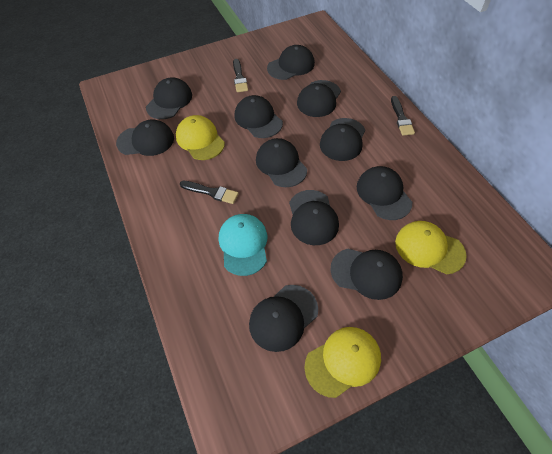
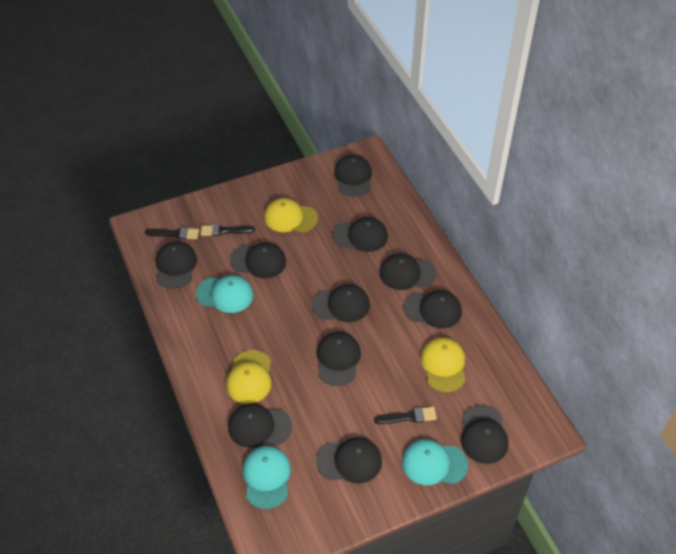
turquoise cap: 1 -> 3

